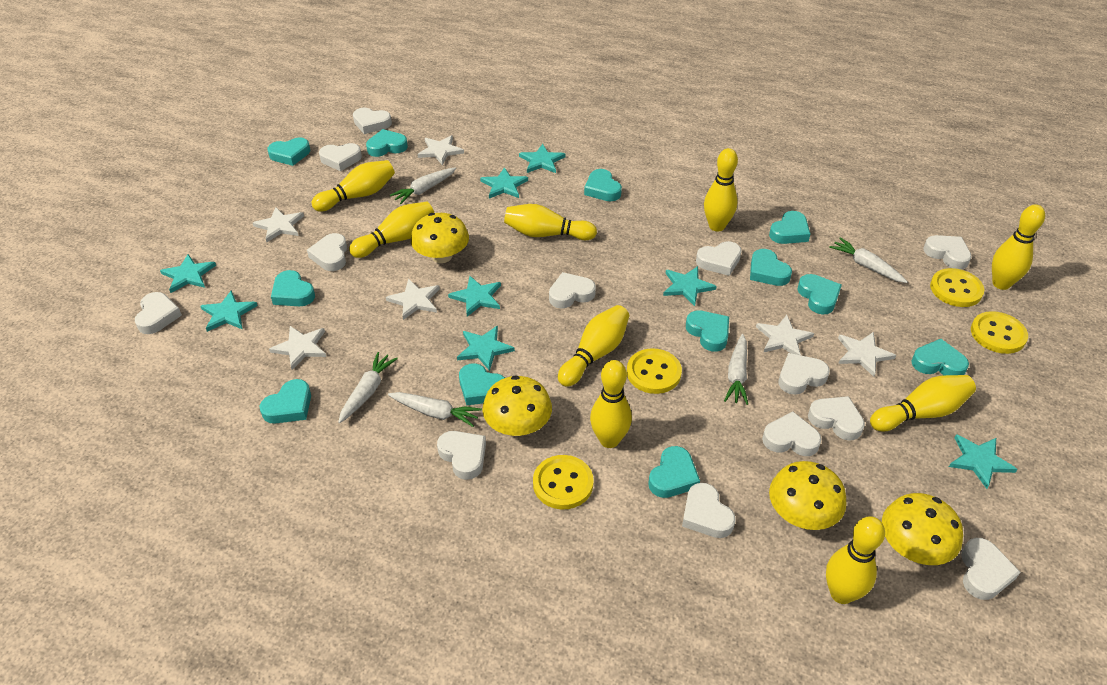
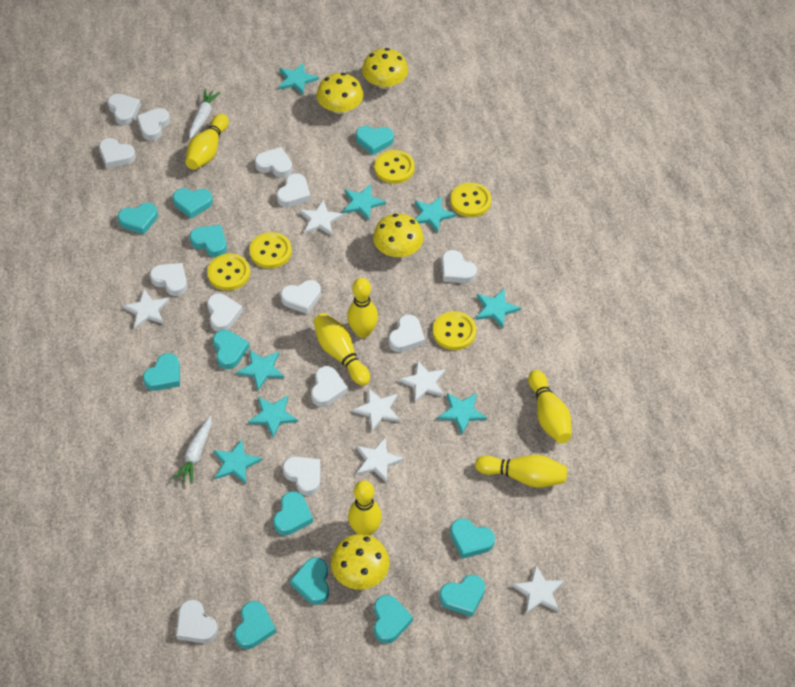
white carrot: 5 -> 2
yellow bowling pin: 9 -> 6
yellow button: 4 -> 5

